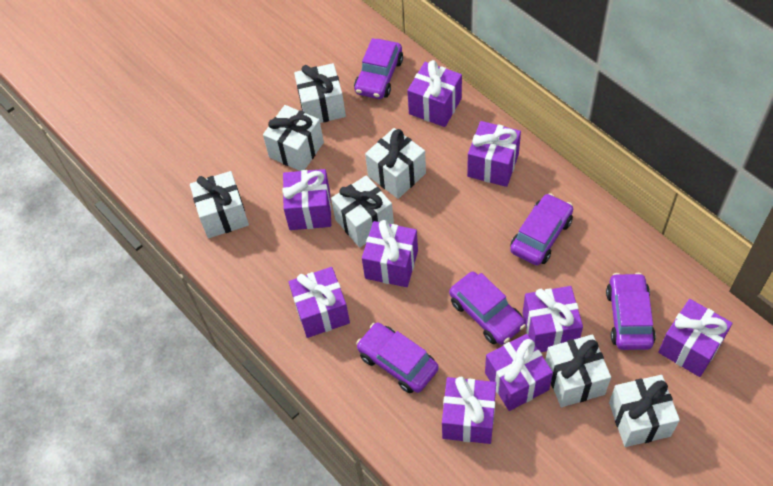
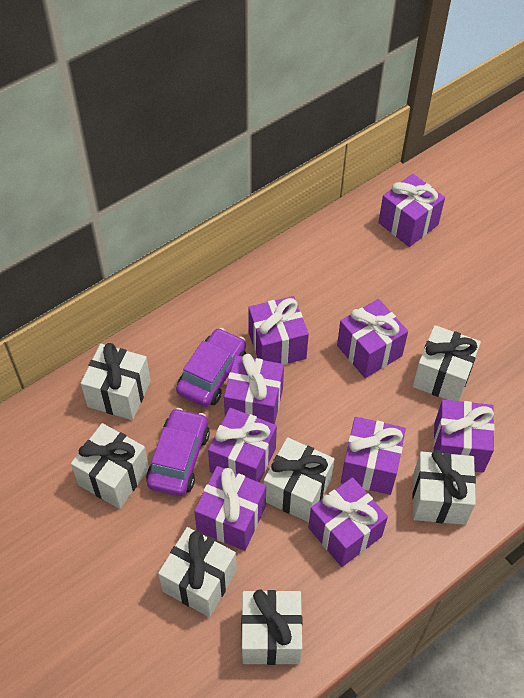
purple car: 5 -> 2

